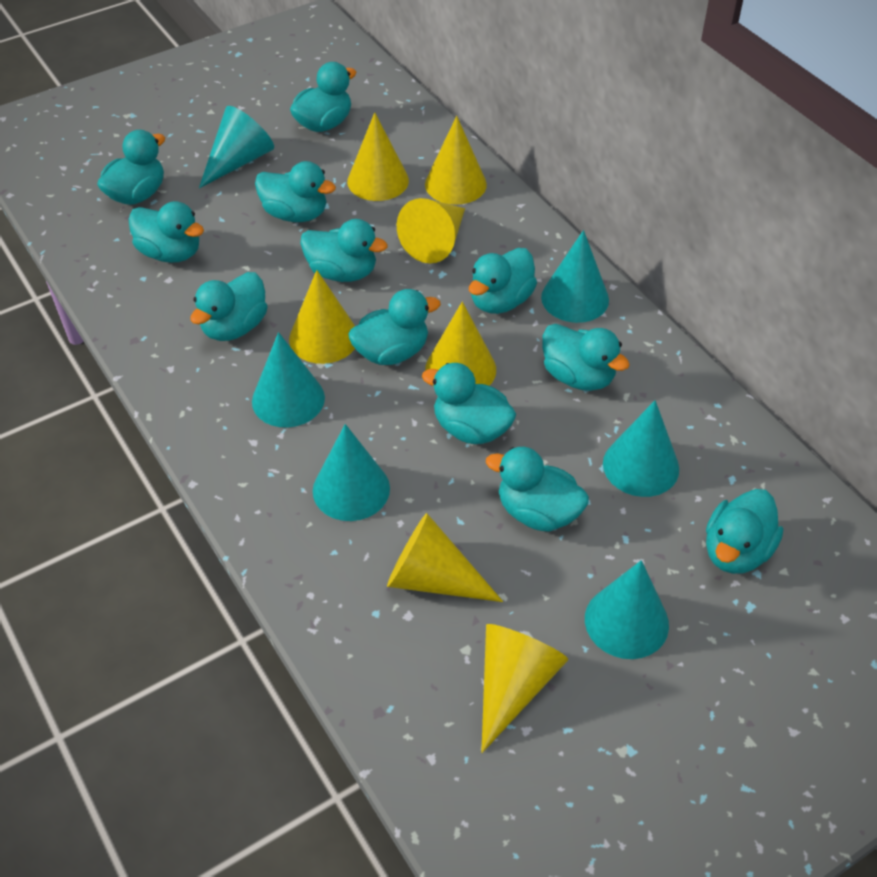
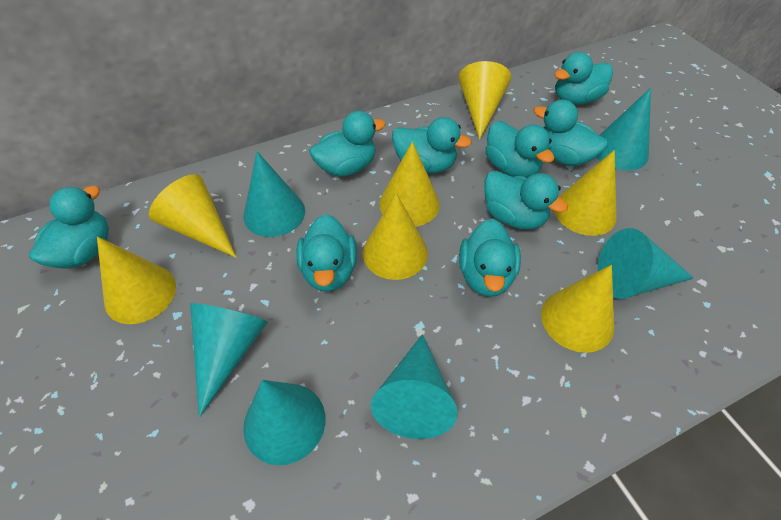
turquoise duck: 12 -> 9

